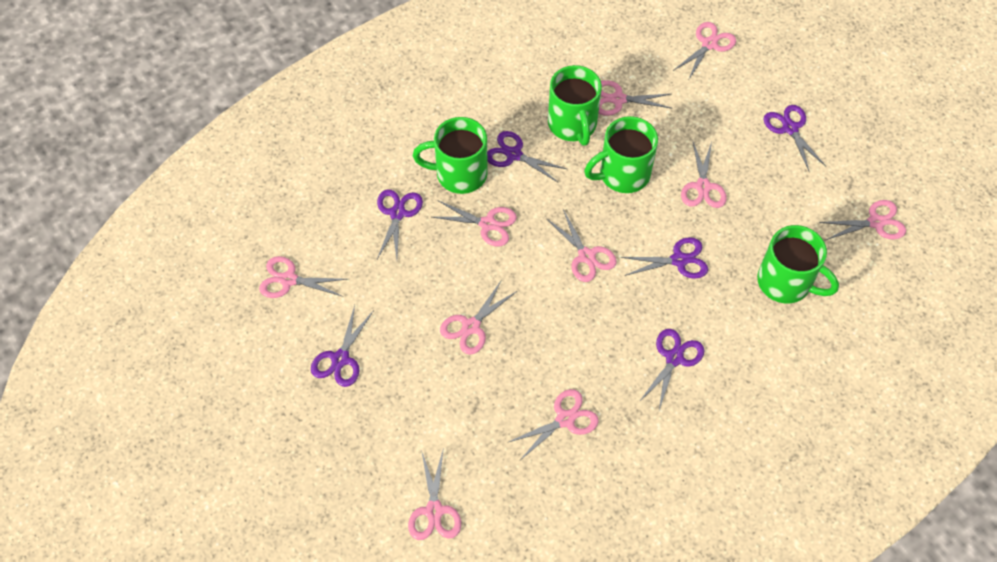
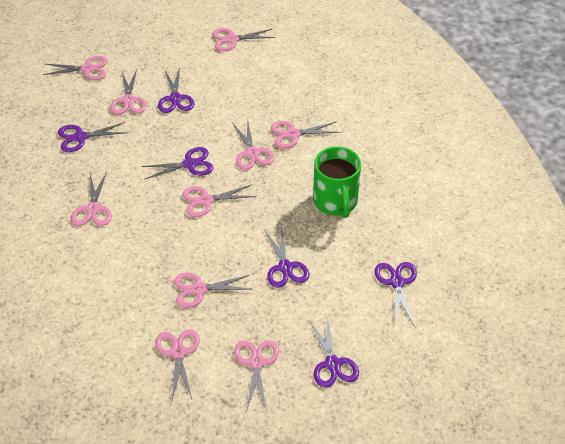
green mug: 4 -> 1

